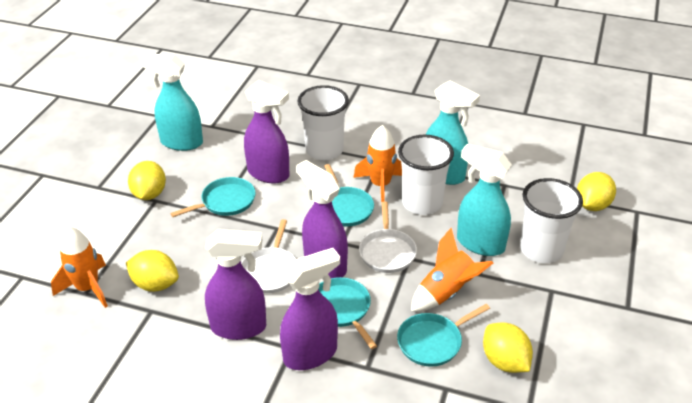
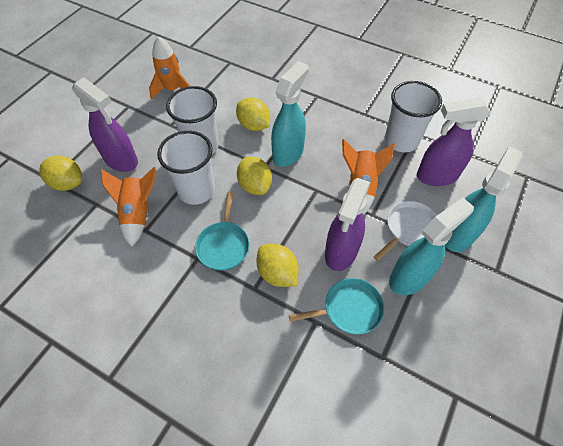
purple spray bottle: 4 -> 3
turquoise pan: 4 -> 2
white pan: 2 -> 1

